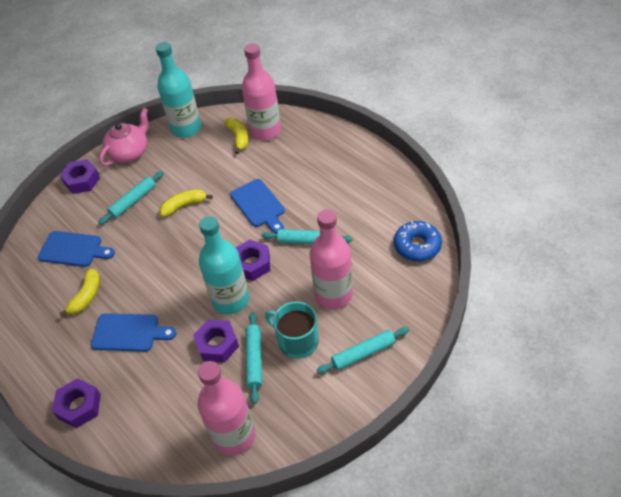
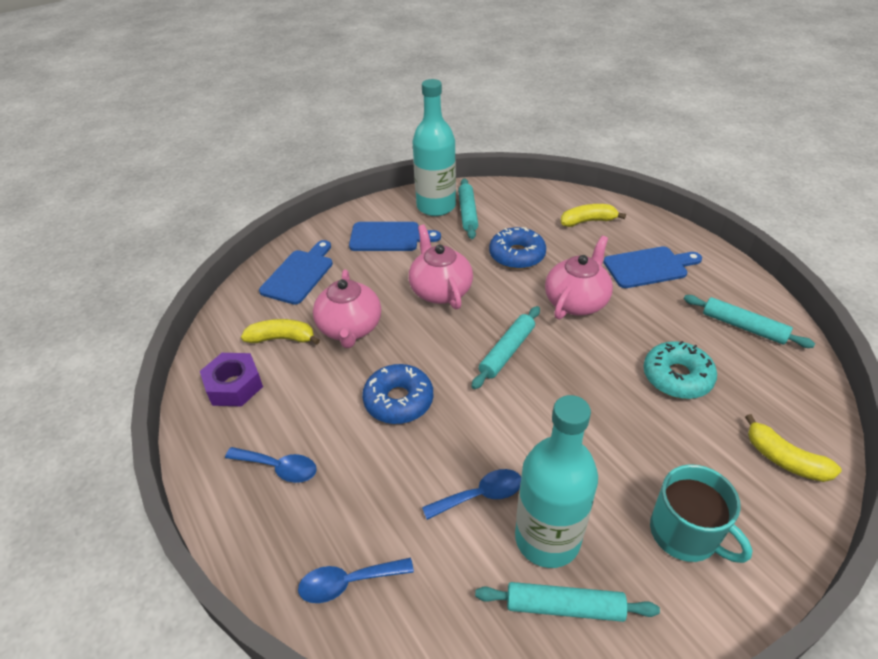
blue donut: 1 -> 2
blue spoon: 0 -> 3
pink bottle: 3 -> 0
pink teapot: 1 -> 3
purple nut: 4 -> 1
turquoise donut: 0 -> 1

